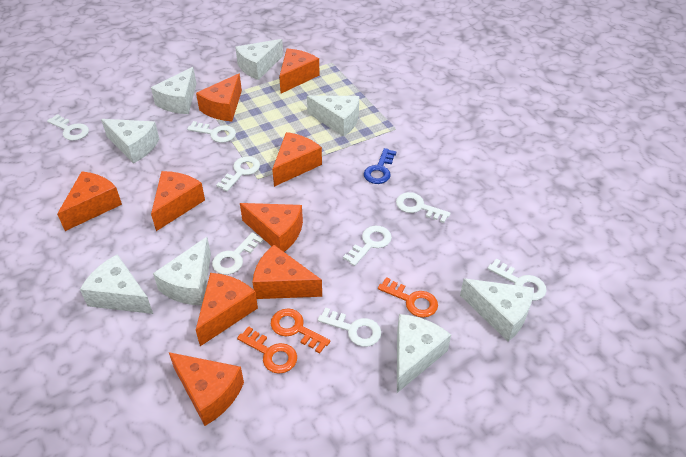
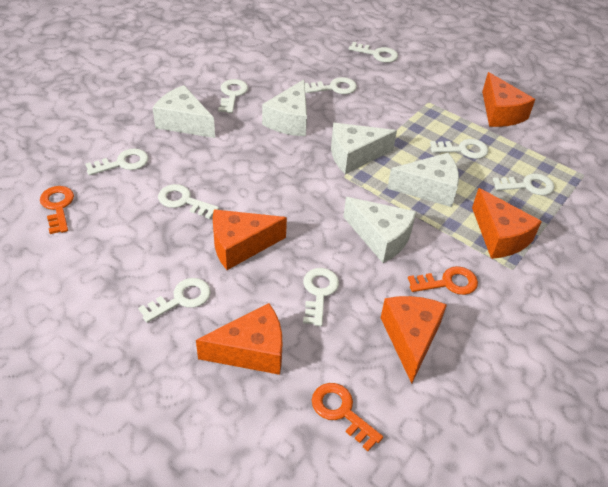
blue key: 1 -> 0
orange cheese: 9 -> 5
white cheese: 8 -> 5
white key: 8 -> 9

